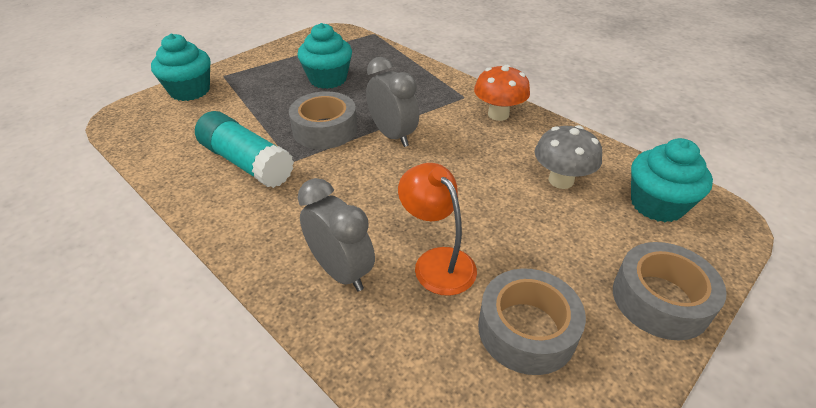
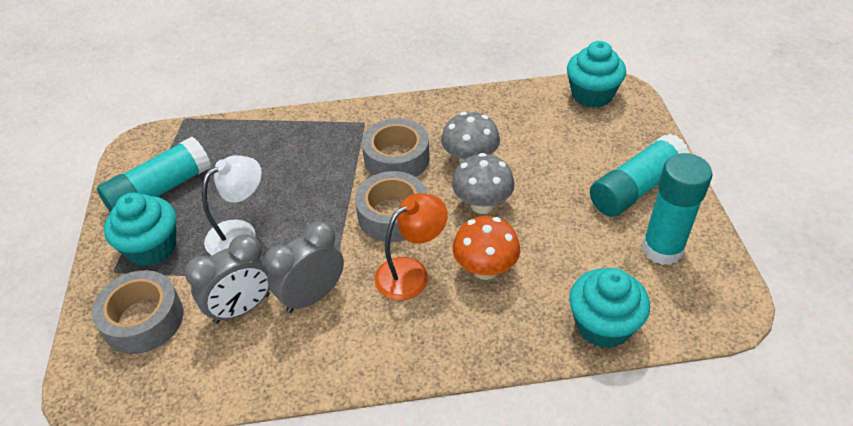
grey mushroom: 1 -> 2
turquoise glue stick: 1 -> 3
white lamp: 0 -> 1

